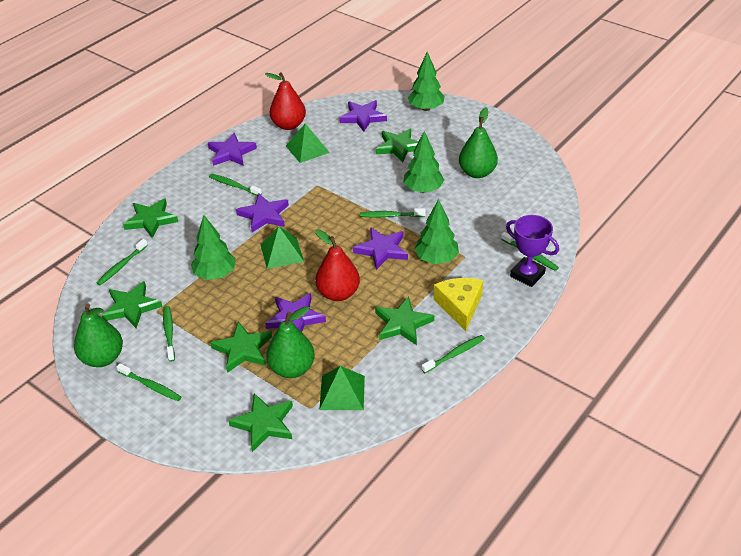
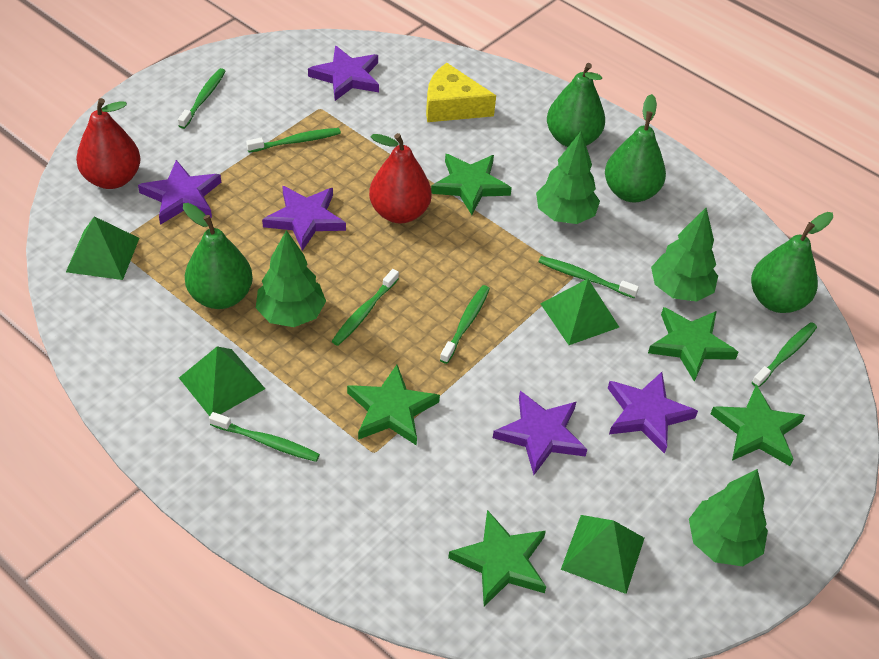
green pear: 3 -> 4
green pyramid: 3 -> 4
green star: 6 -> 5
purple trophy: 1 -> 0

